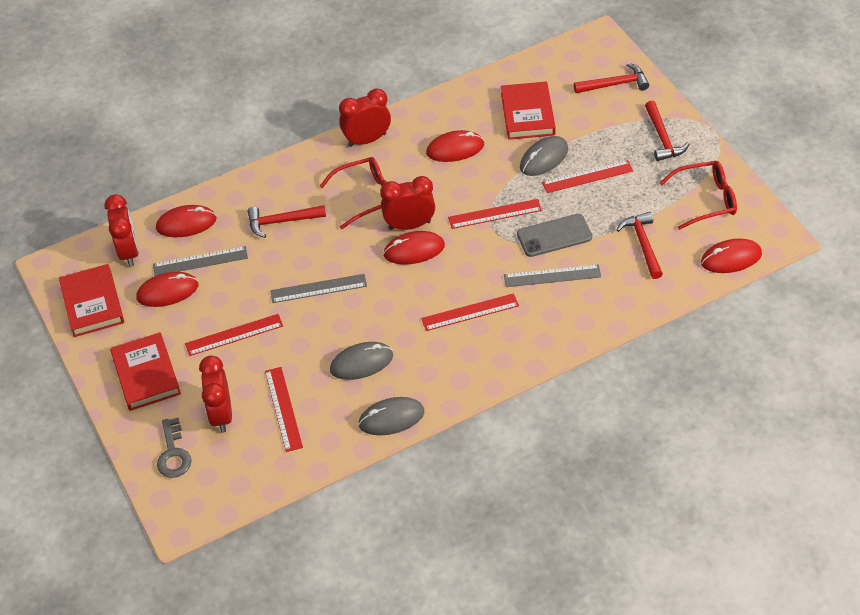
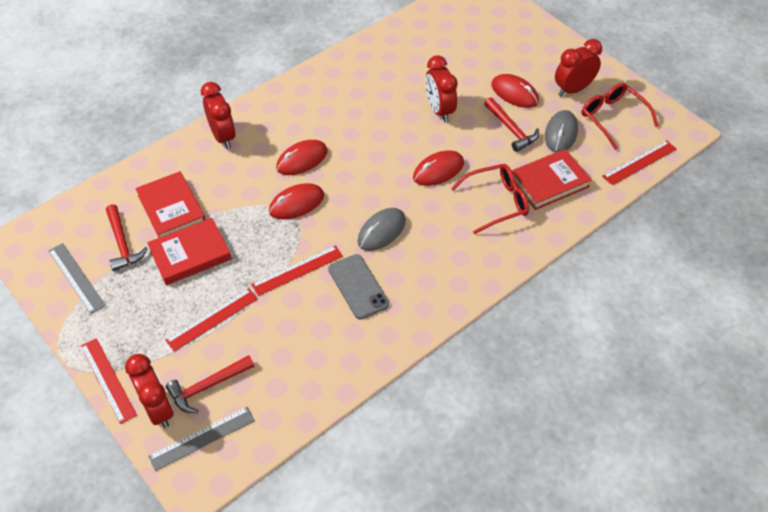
grey key: 1 -> 0
grey mouse: 3 -> 2
grey ruler: 3 -> 2
red hammer: 4 -> 3
red mouse: 5 -> 4
red ruler: 5 -> 4

